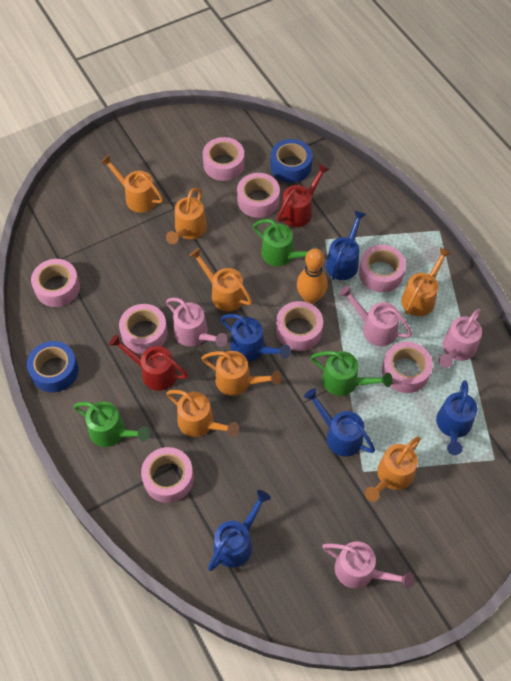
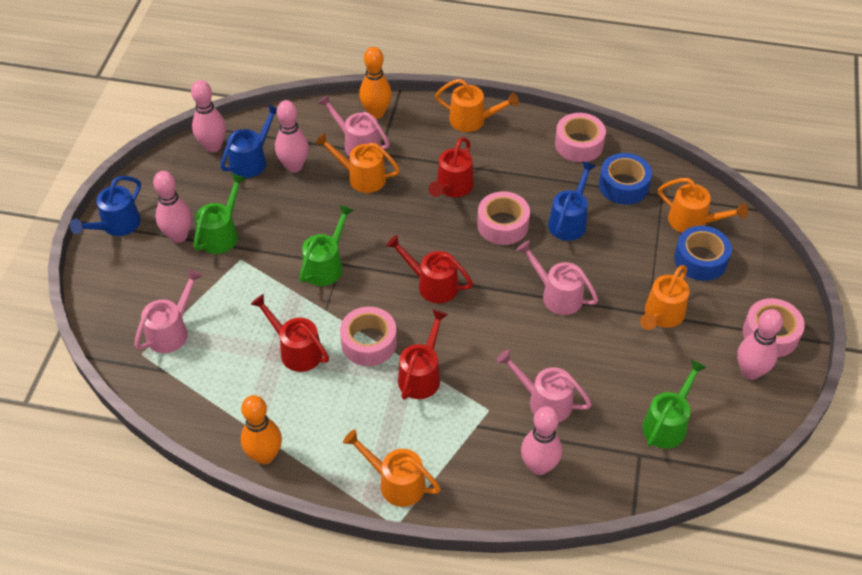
blue watering can: 5 -> 3
orange bowling pin: 1 -> 2
orange watering can: 7 -> 5
pink bowling pin: 0 -> 5
pink tape: 8 -> 4
red watering can: 2 -> 4

